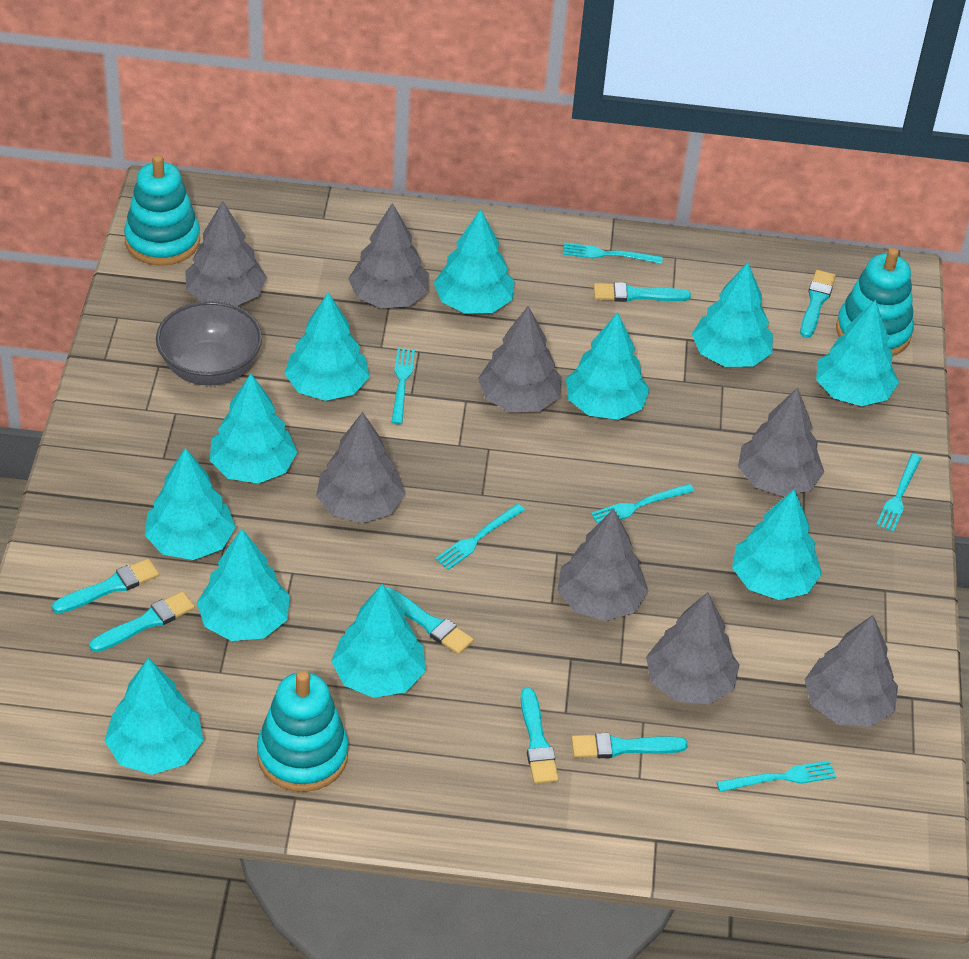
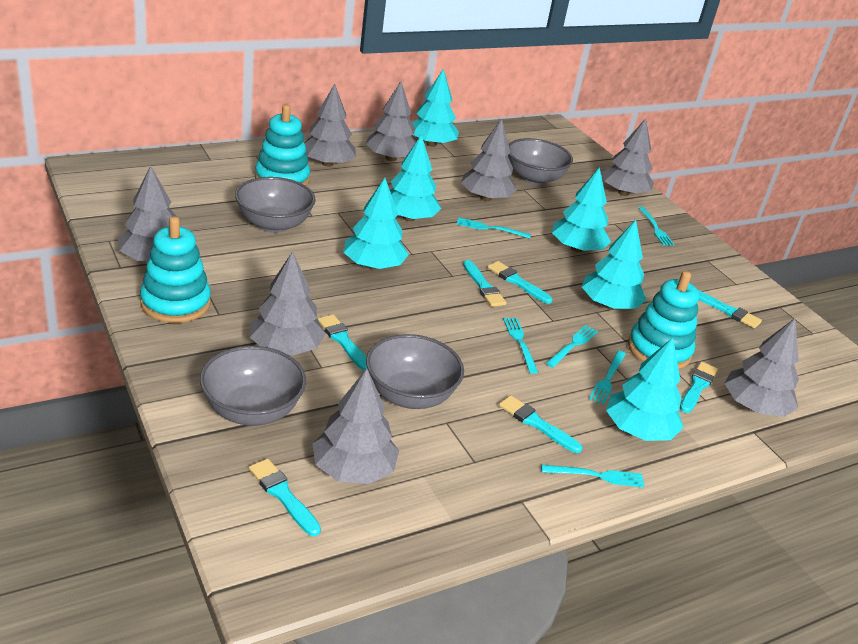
grey bowl: 1 -> 4
turquoise tree: 11 -> 6

